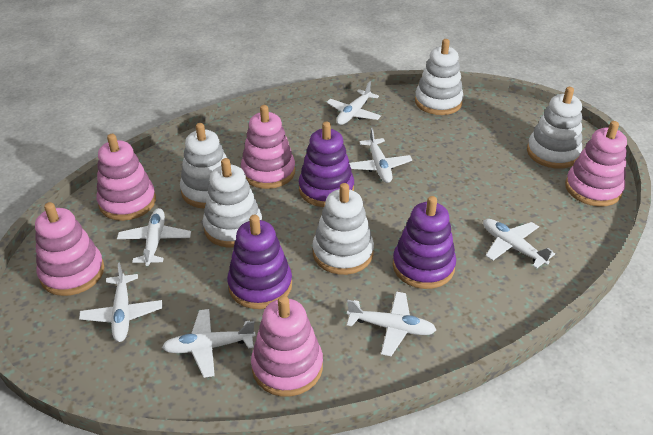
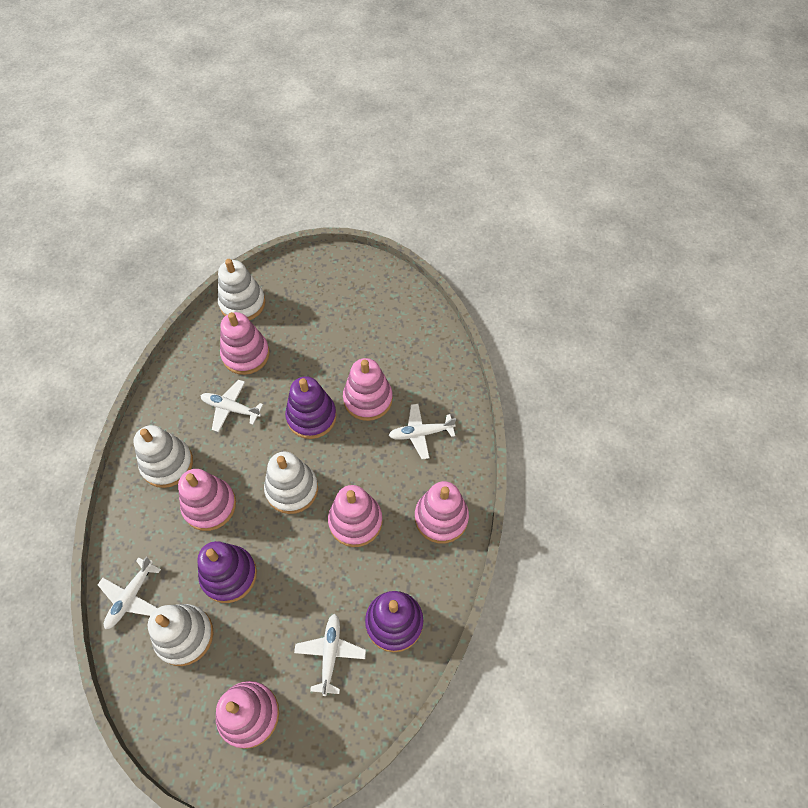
pink stacking toy: 5 -> 6
white plane: 7 -> 4
white stacking toy: 5 -> 4

